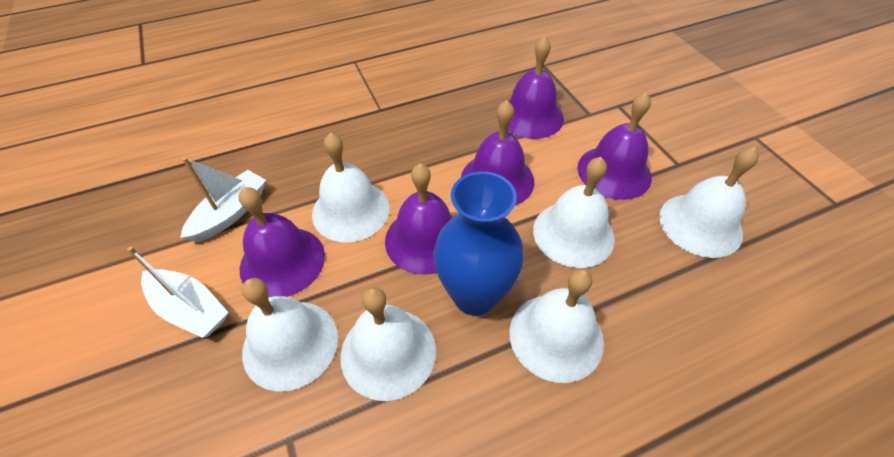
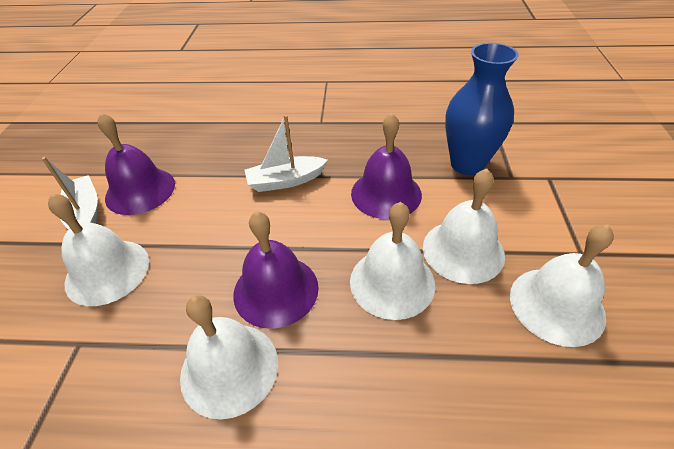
purple bell: 5 -> 3
white bell: 6 -> 5

